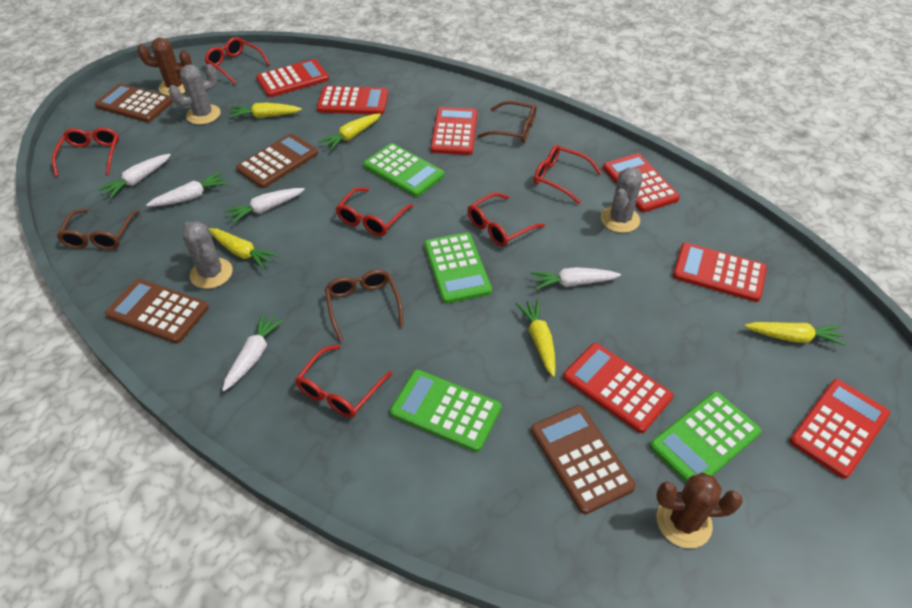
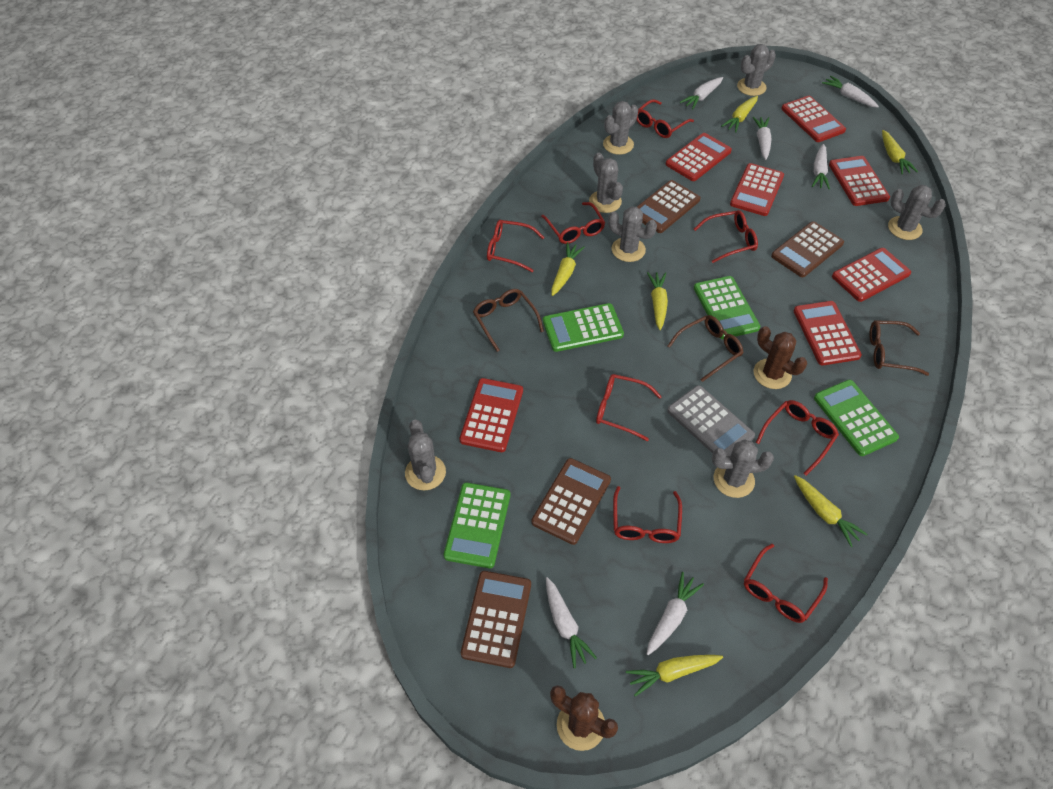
grey cactus: 3 -> 7
grey calculator: 0 -> 1
red glasses: 6 -> 8
white carrot: 5 -> 6
yellow carrot: 5 -> 6

